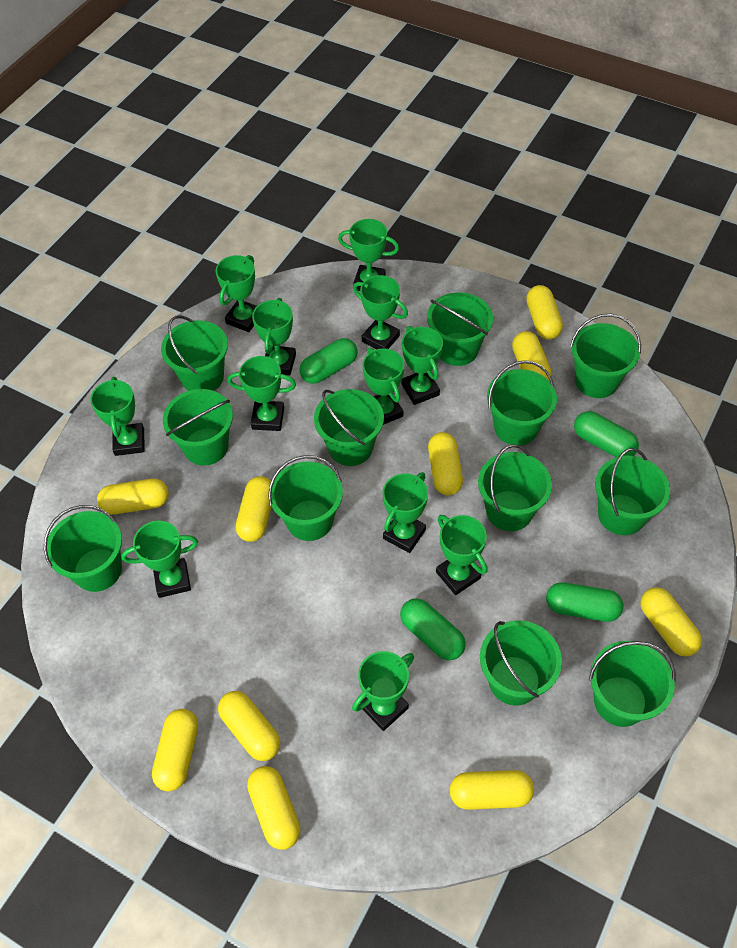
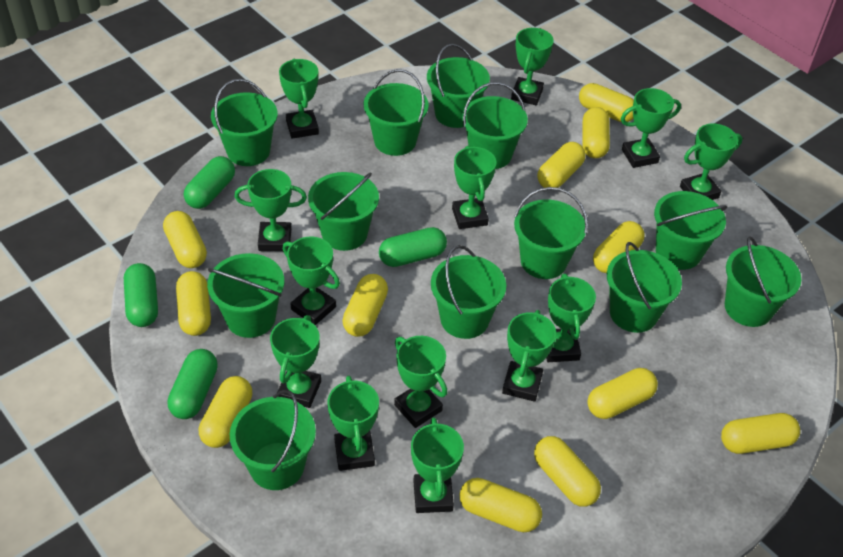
green trophy: 12 -> 13
yellow capsule: 10 -> 12

